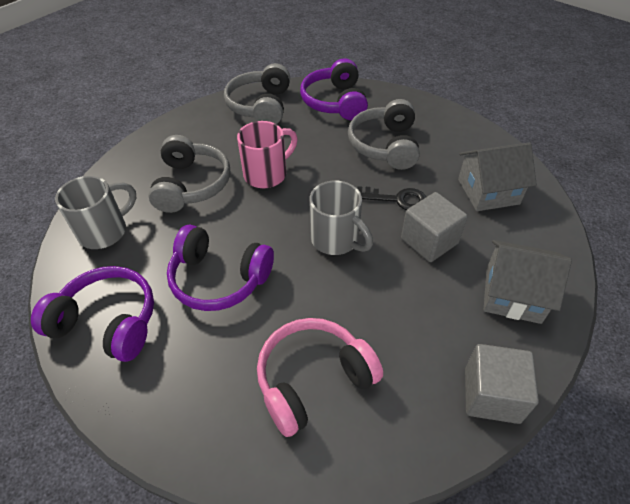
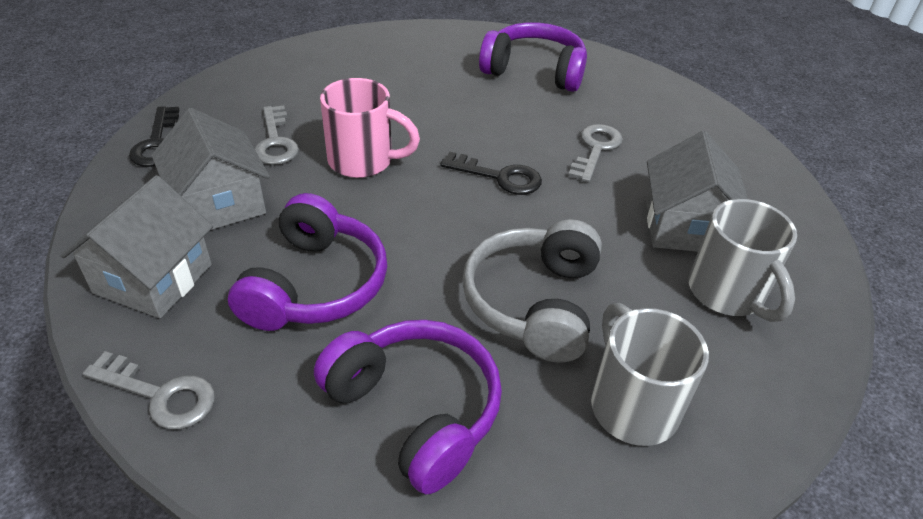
black key: 1 -> 2
grey cube: 2 -> 0
grey headphones: 3 -> 1
grey house: 2 -> 3
grey key: 0 -> 3
pink headphones: 1 -> 0

